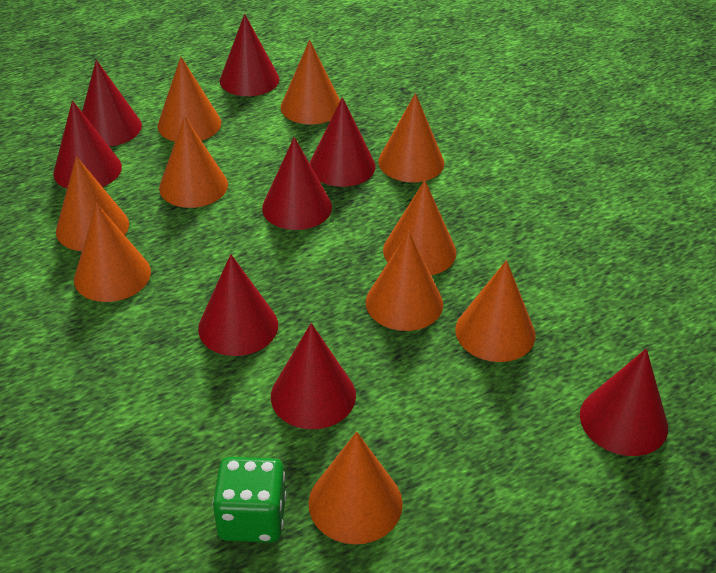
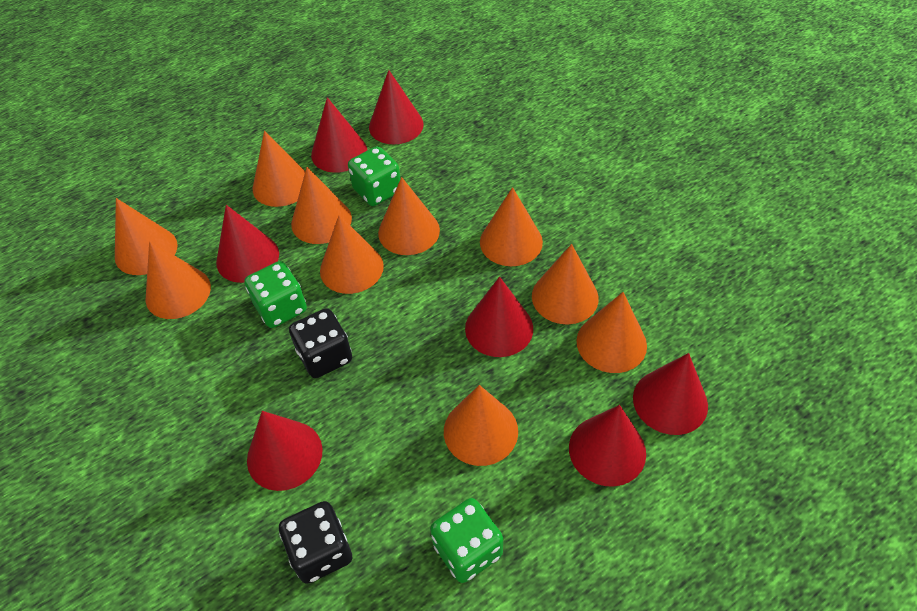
black dice: 0 -> 2
green dice: 1 -> 3
red cone: 8 -> 7

